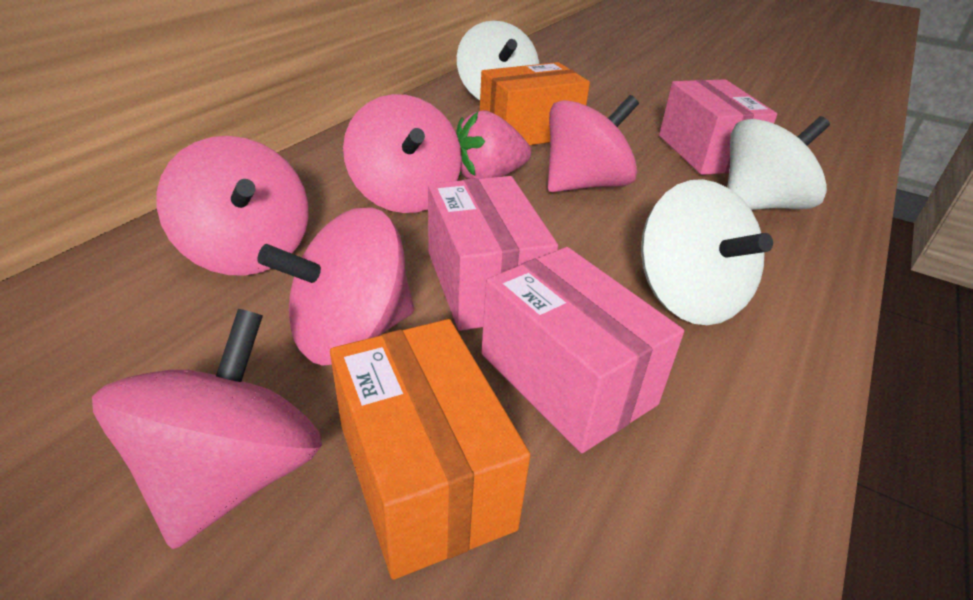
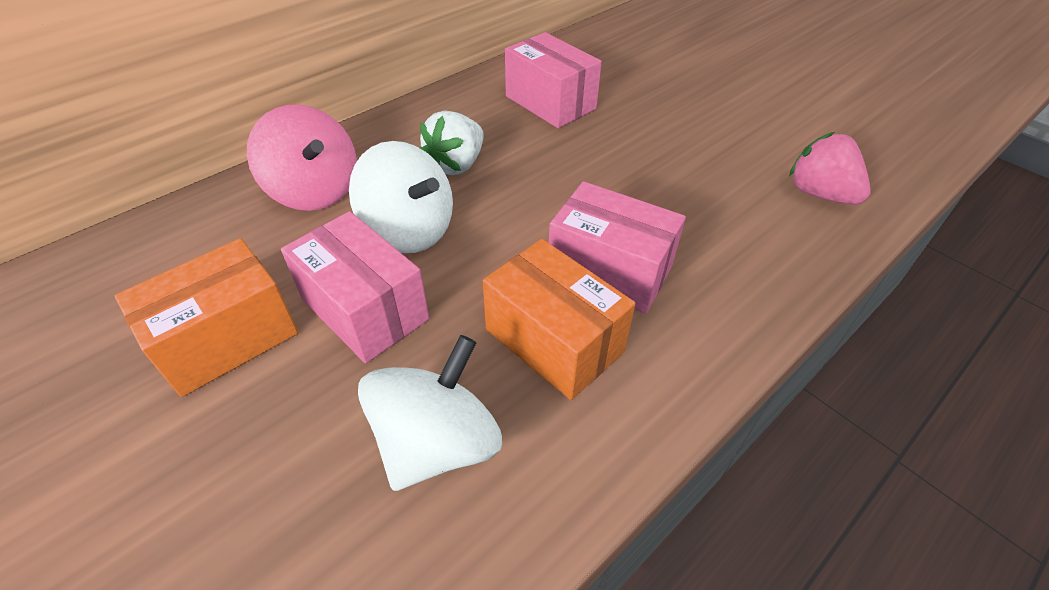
pink spinning top: 5 -> 1
white spinning top: 3 -> 2
white strawberry: 0 -> 1

